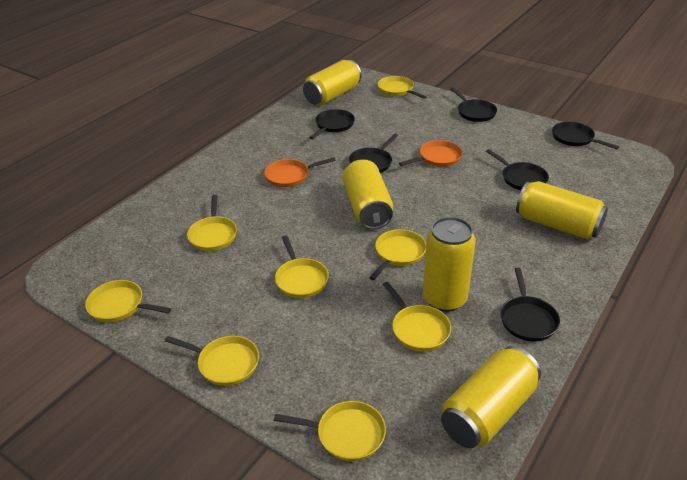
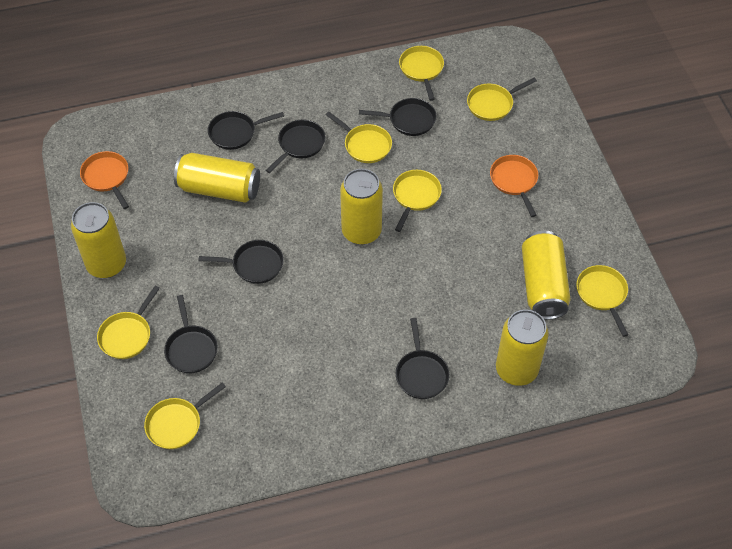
yellow pan: 8 -> 7

